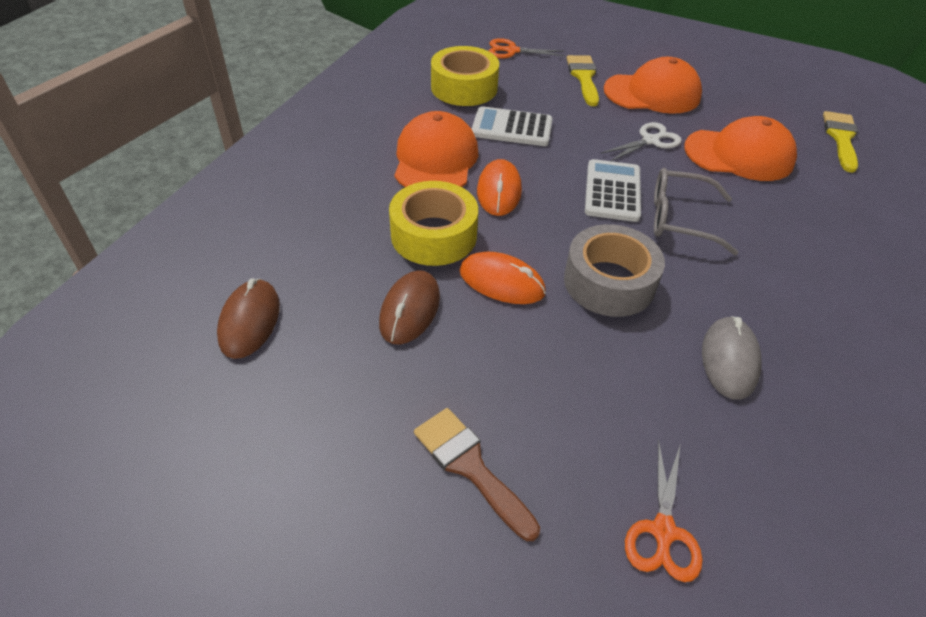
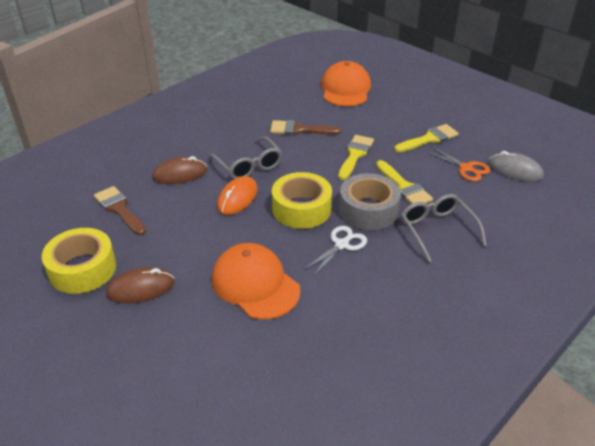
brown brush: 1 -> 2
grey glasses: 1 -> 2
orange cap: 3 -> 2
orange mouse: 2 -> 1
orange scissors: 2 -> 1
white calculator: 2 -> 0
yellow brush: 2 -> 3

